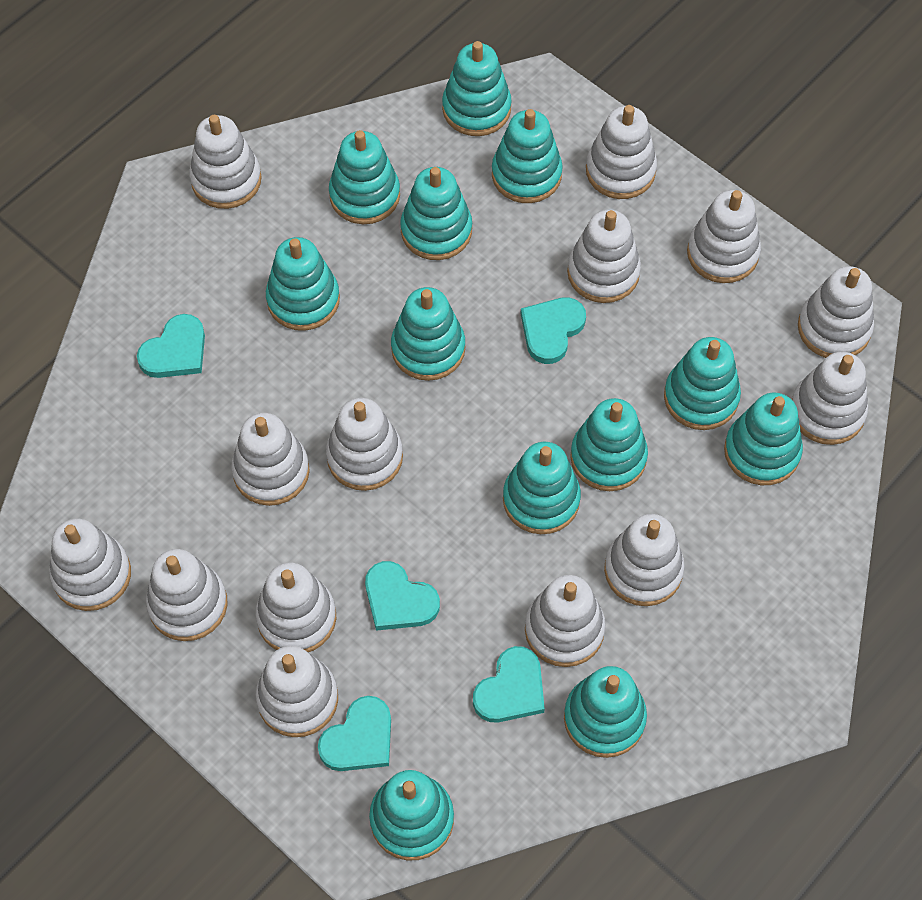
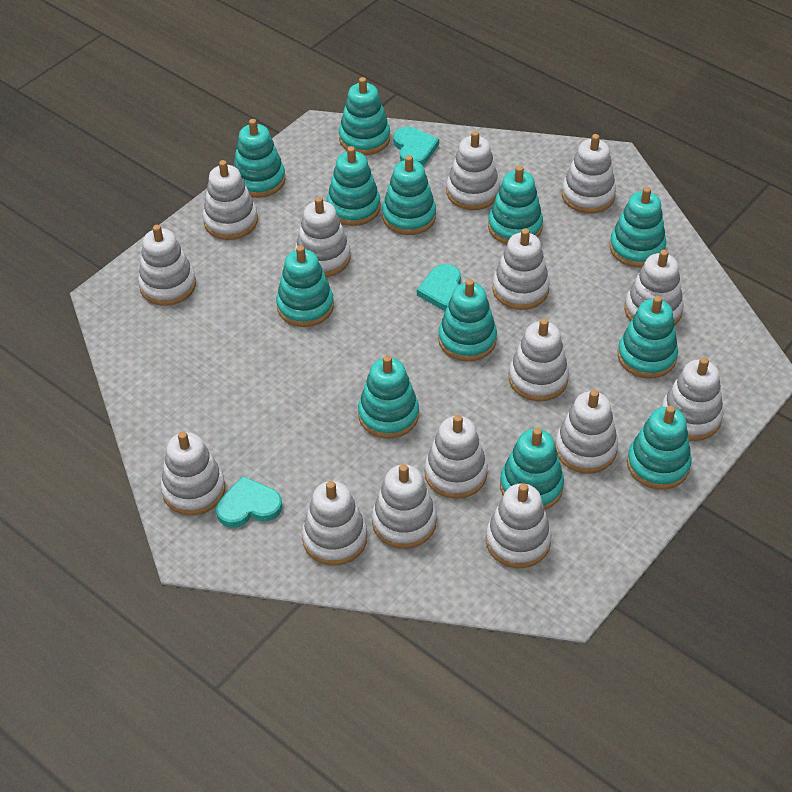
turquoise heart: 5 -> 3
white stacking toy: 14 -> 15

